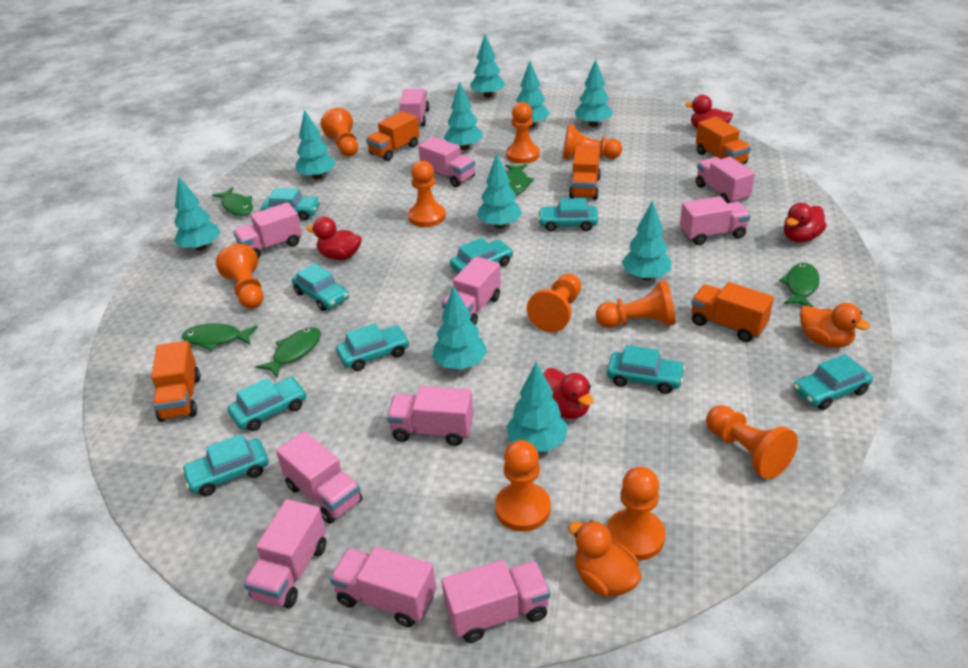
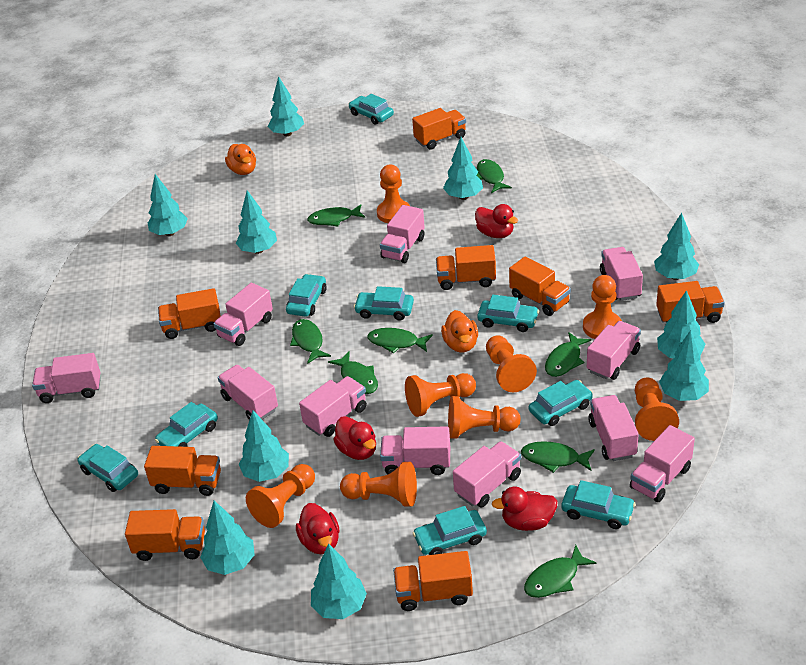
green fish: 5 -> 8
orange pawn: 10 -> 8
orange truck: 5 -> 8

